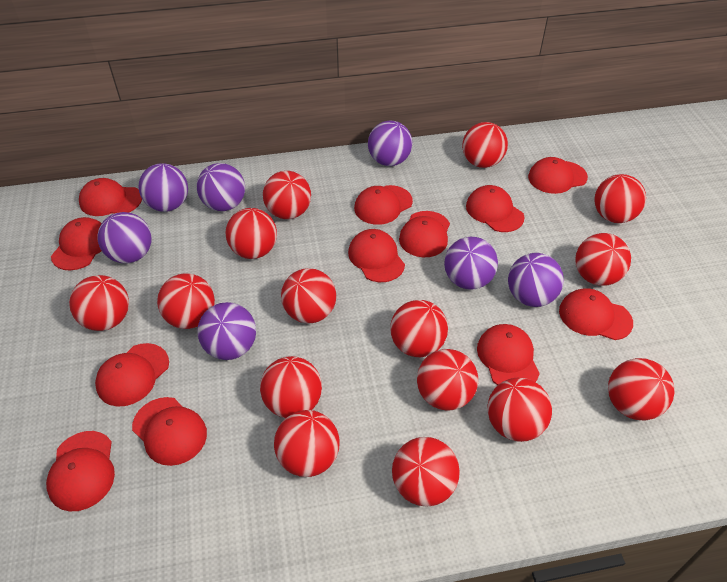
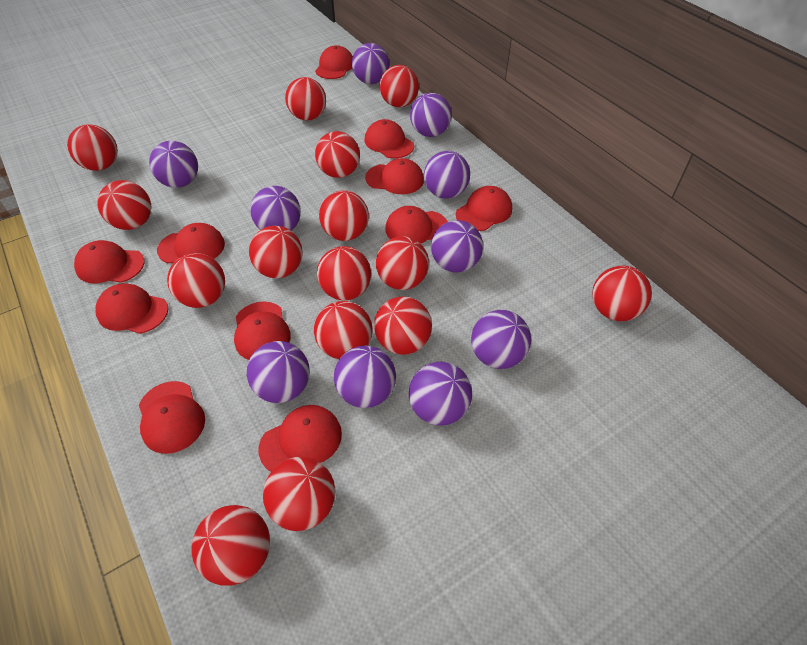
purple ball: 7 -> 10
red cap: 12 -> 11

